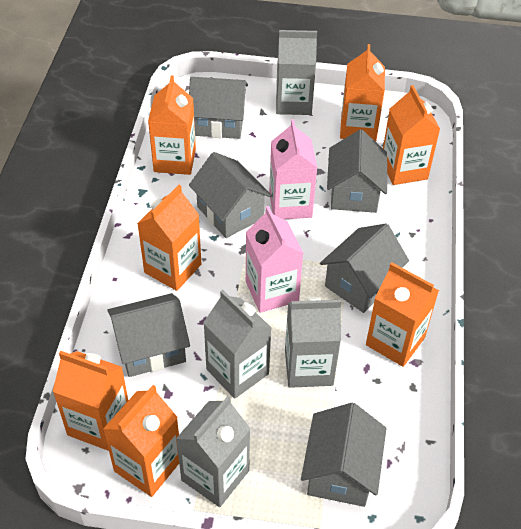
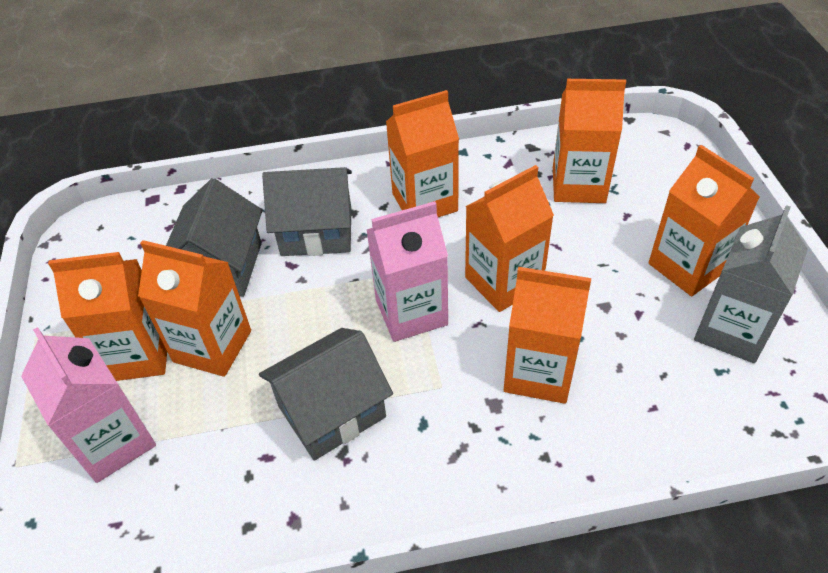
grey carton: 4 -> 1
grey house: 6 -> 3

